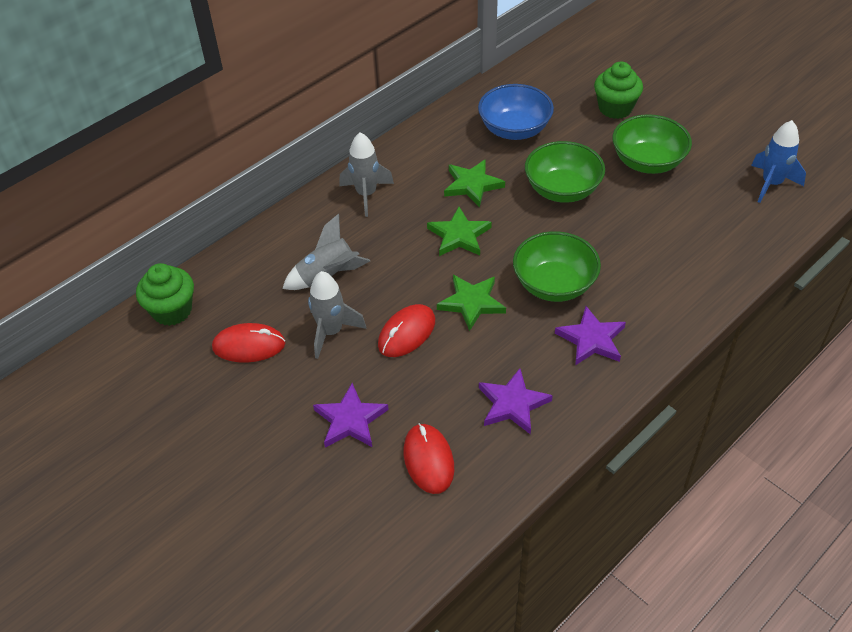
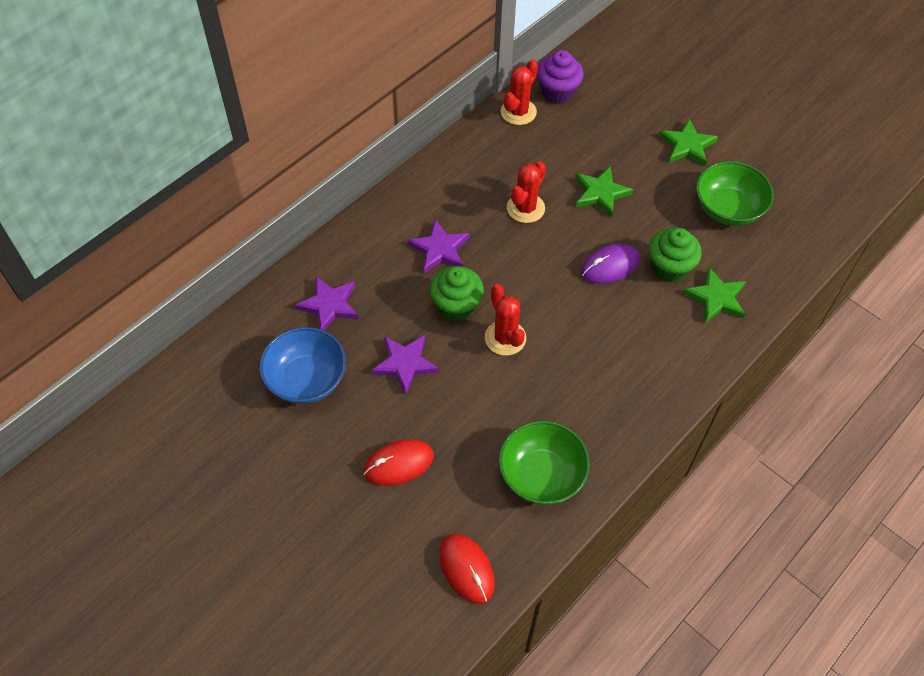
blue rocket: 1 -> 0
green bowl: 3 -> 2
grey rocket: 3 -> 0
purple cupcake: 0 -> 1
purple mouse: 0 -> 1
red cactus: 0 -> 3
red mouse: 3 -> 2

